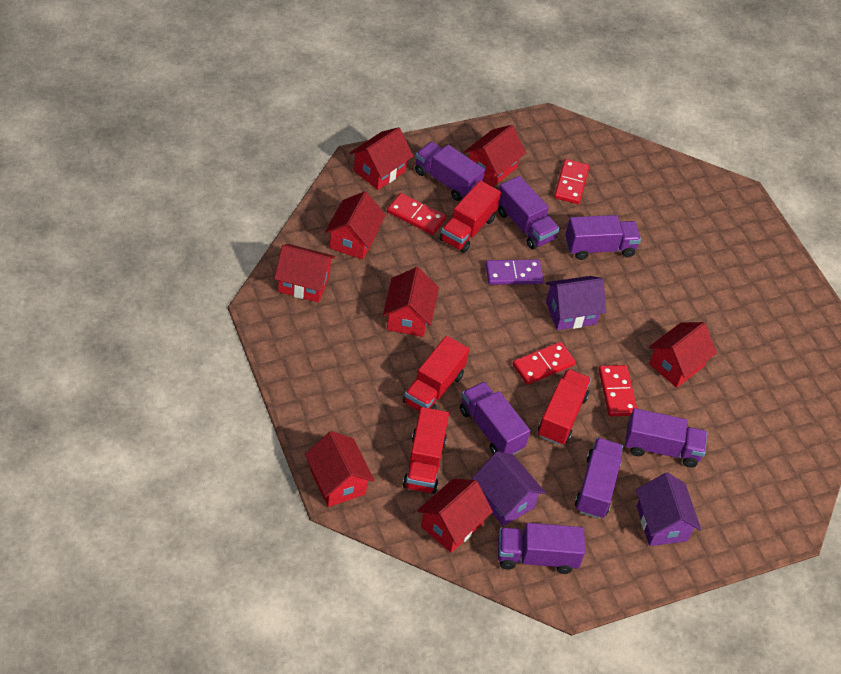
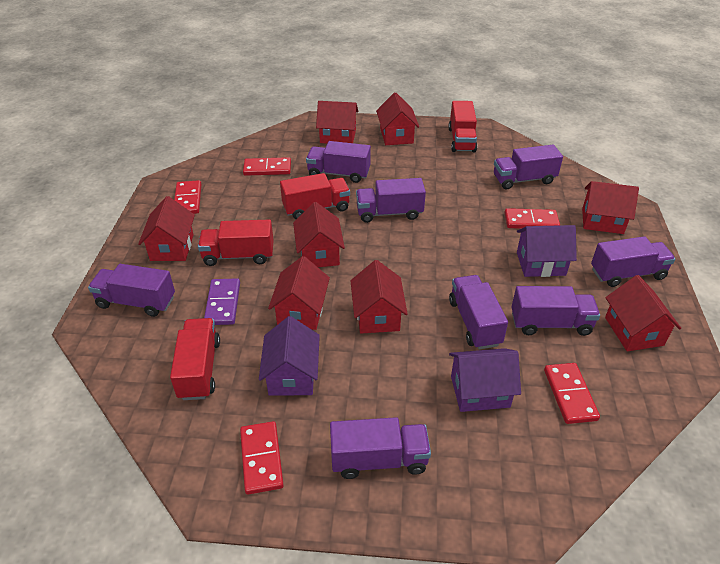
purple truck: 7 -> 8
red domino: 4 -> 5

